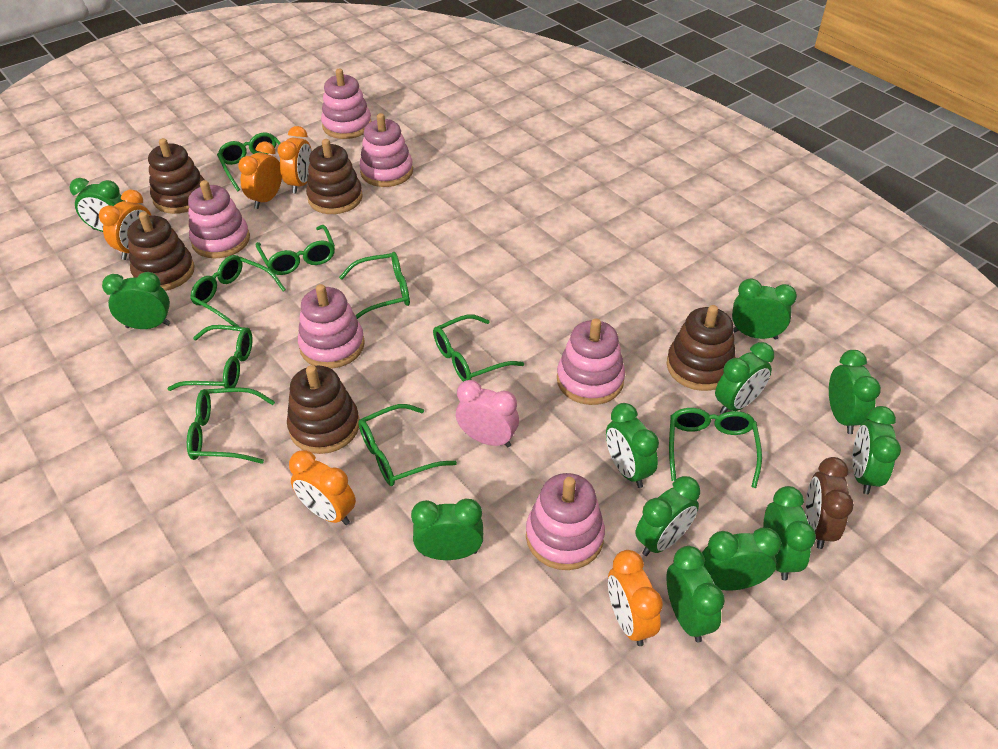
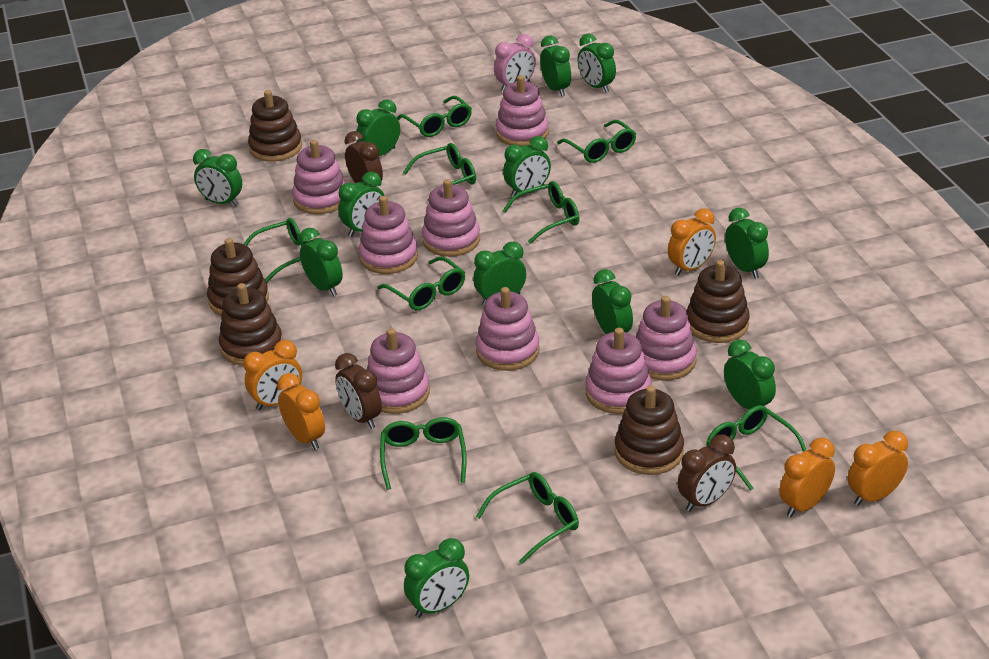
brown clock: 1 -> 3
pink stacking toy: 6 -> 8

